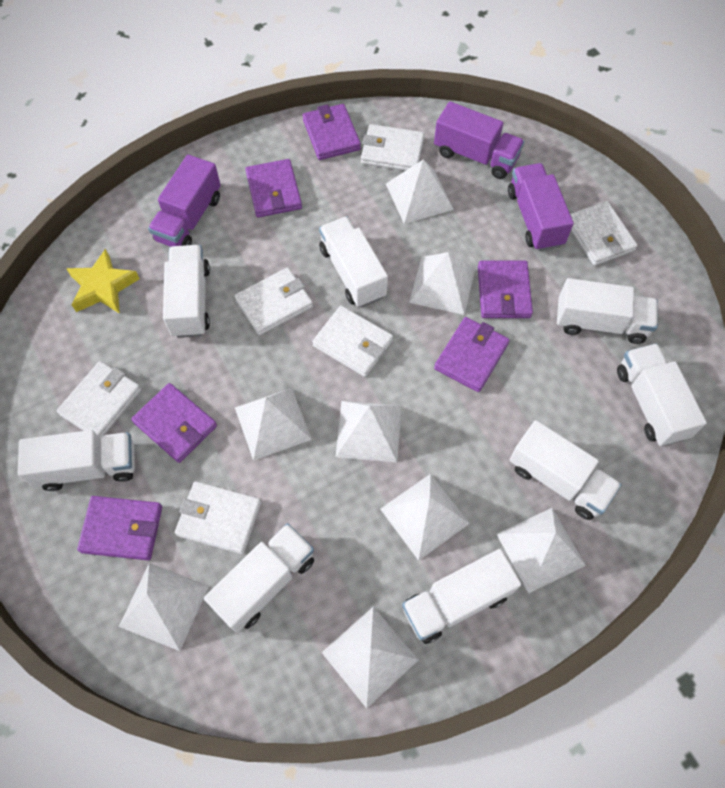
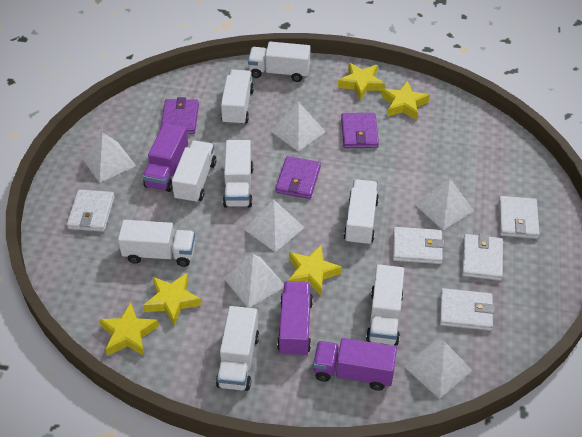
purple wallet: 6 -> 3
white pyramid: 8 -> 6
white wallet: 6 -> 5
yellow star: 1 -> 5

